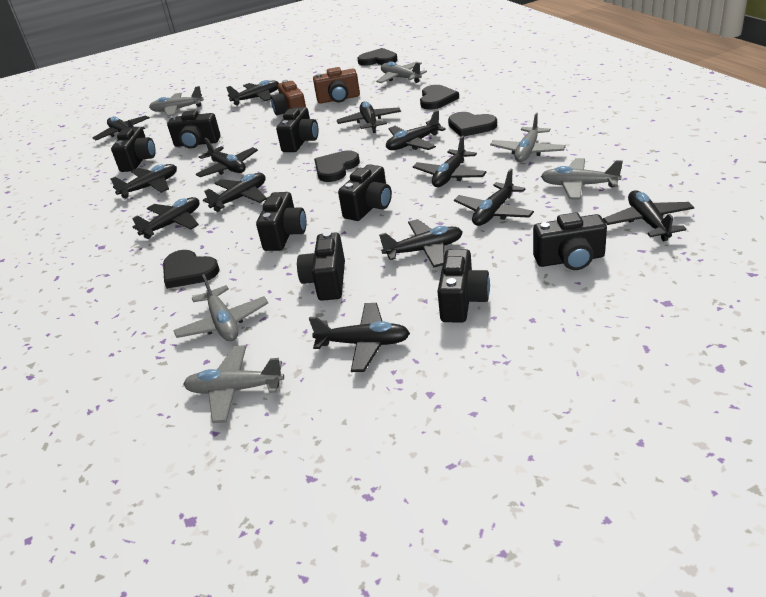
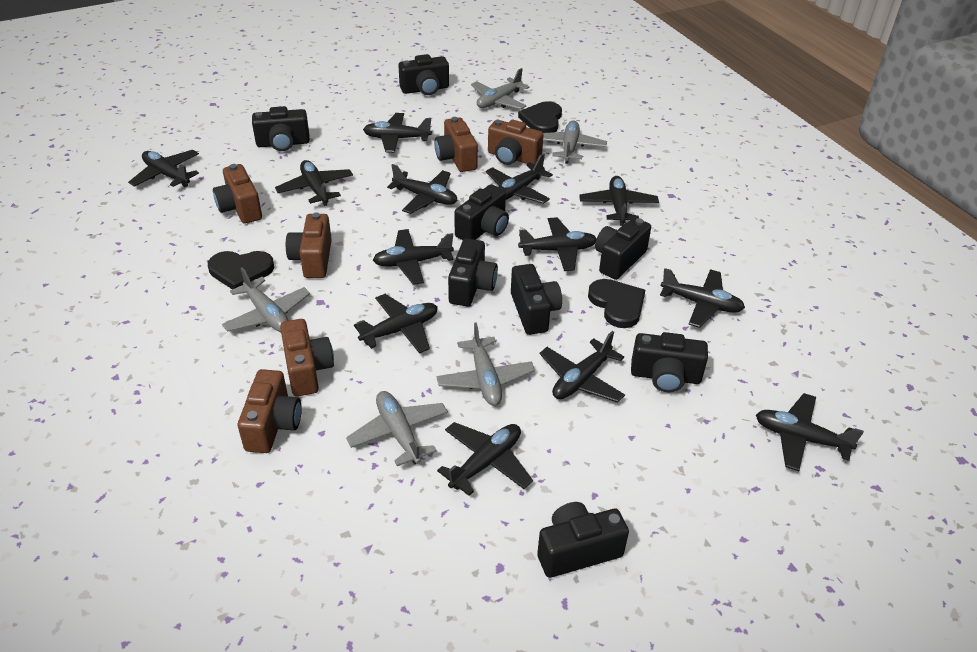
black heart: 5 -> 3
brown camera: 2 -> 6
grey plane: 6 -> 5

